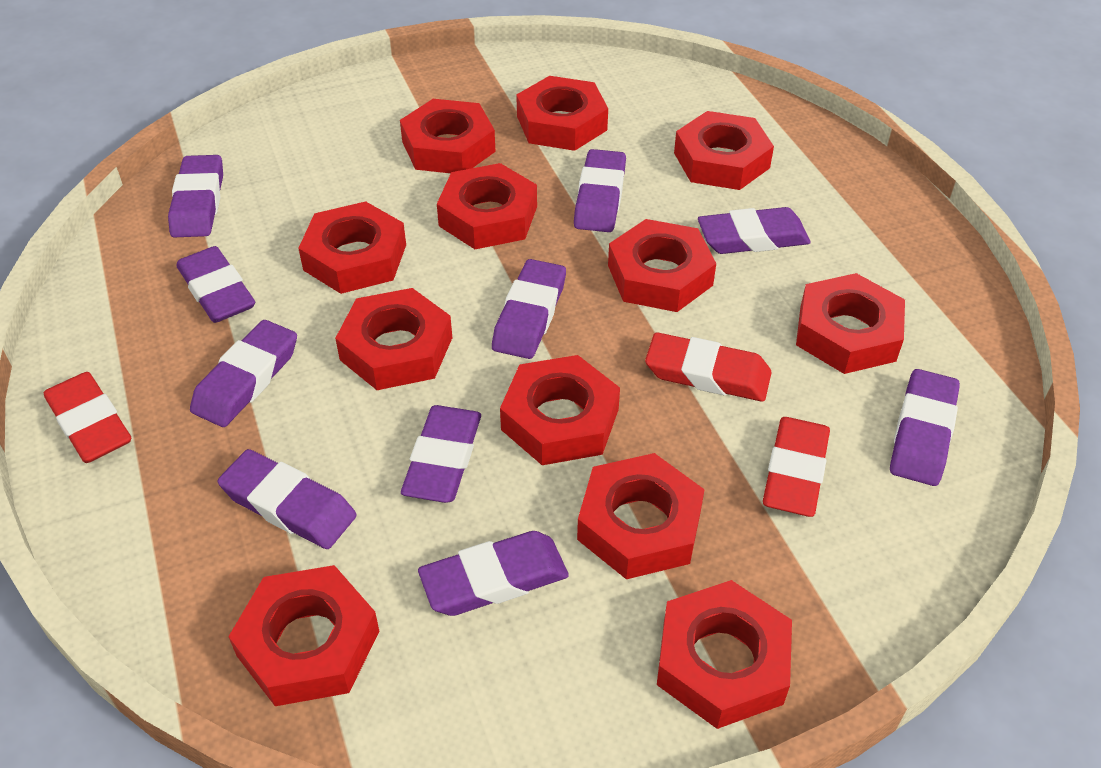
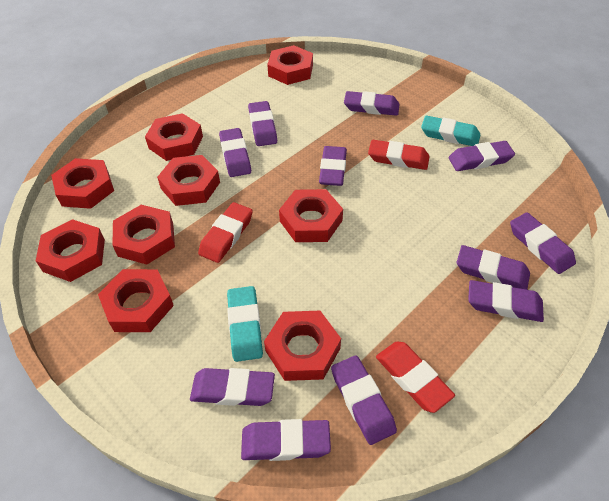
purple eraser: 10 -> 11
red nut: 12 -> 9
turquoise eraser: 0 -> 2

